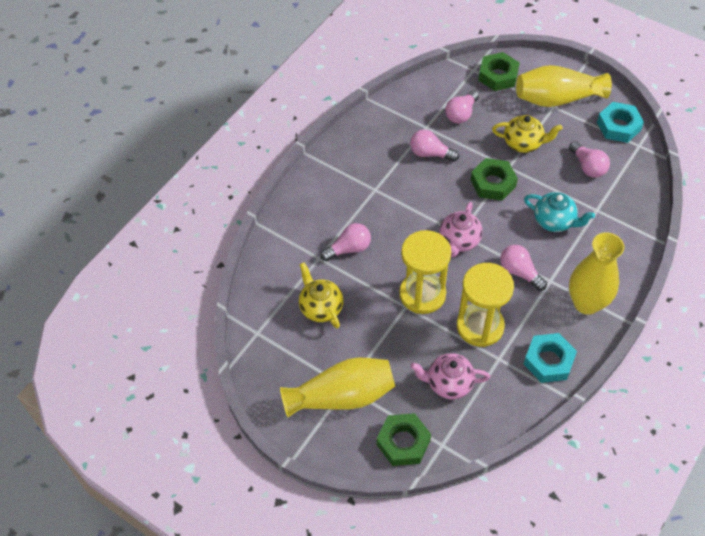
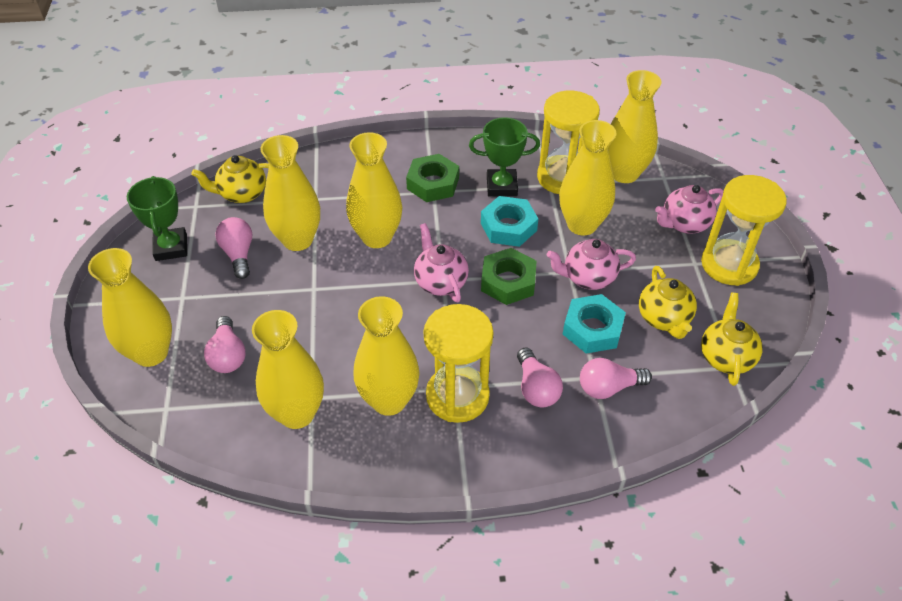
green nut: 3 -> 2
green trophy: 0 -> 2
pink light bulb: 5 -> 4
pink teapot: 2 -> 3
turquoise teapot: 1 -> 0
yellow hourglass: 2 -> 3
yellow teapot: 2 -> 3
yellow vase: 3 -> 7

